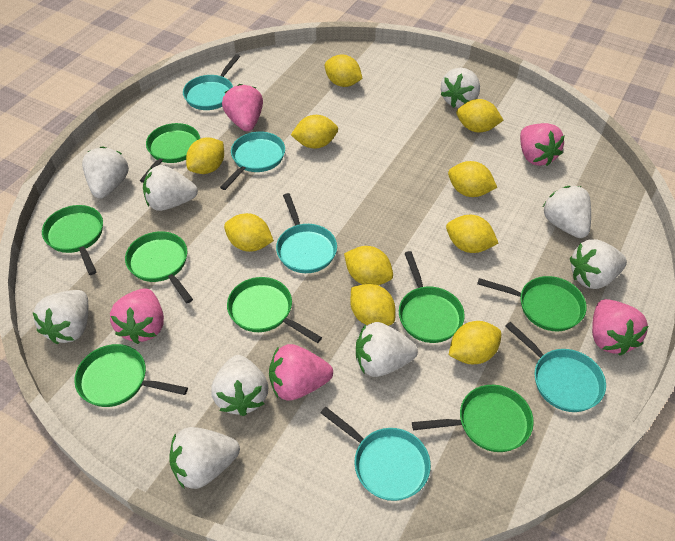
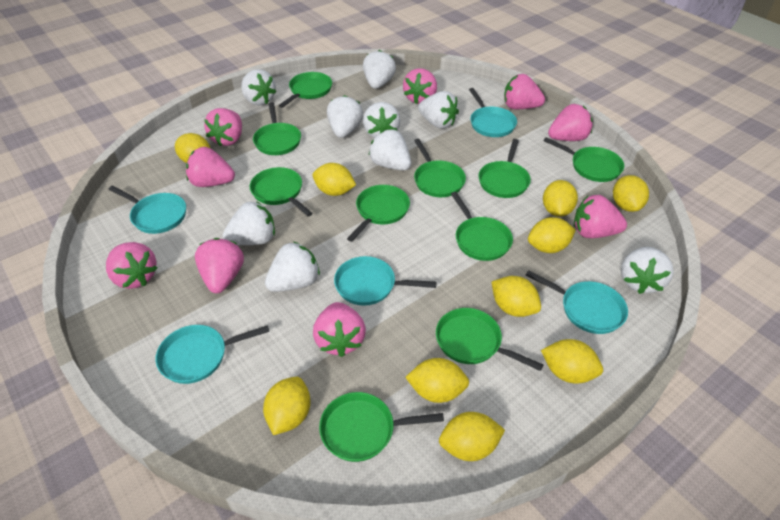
green pan: 8 -> 10
pink strawberry: 5 -> 9

